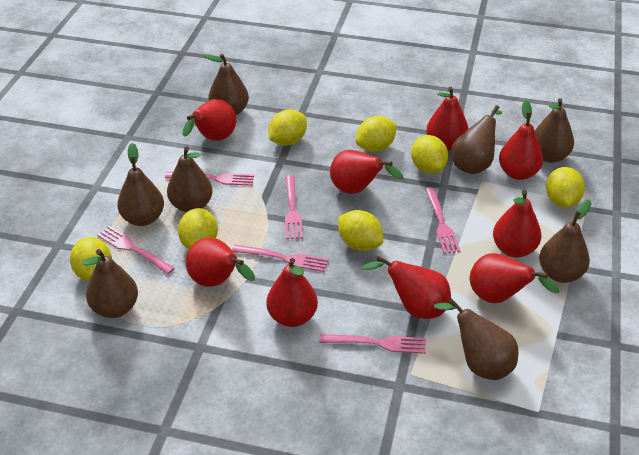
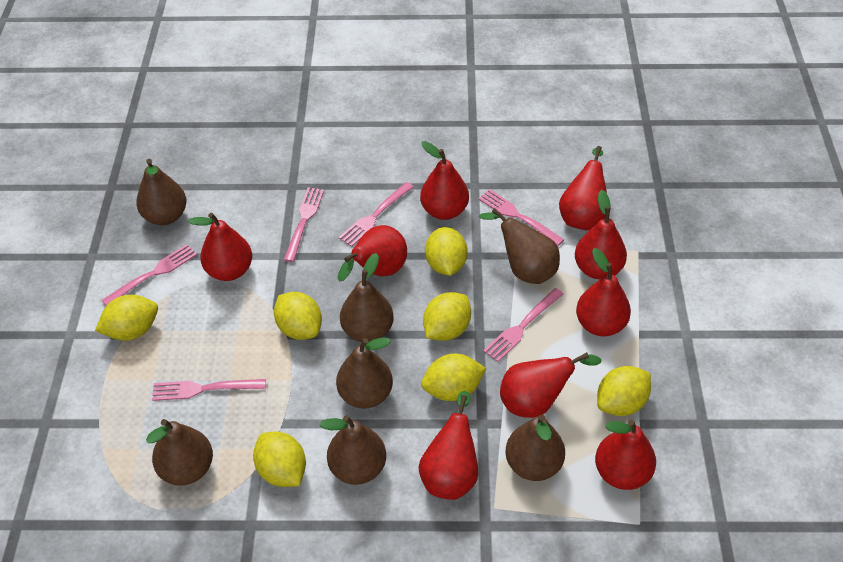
brown pear: 8 -> 7

